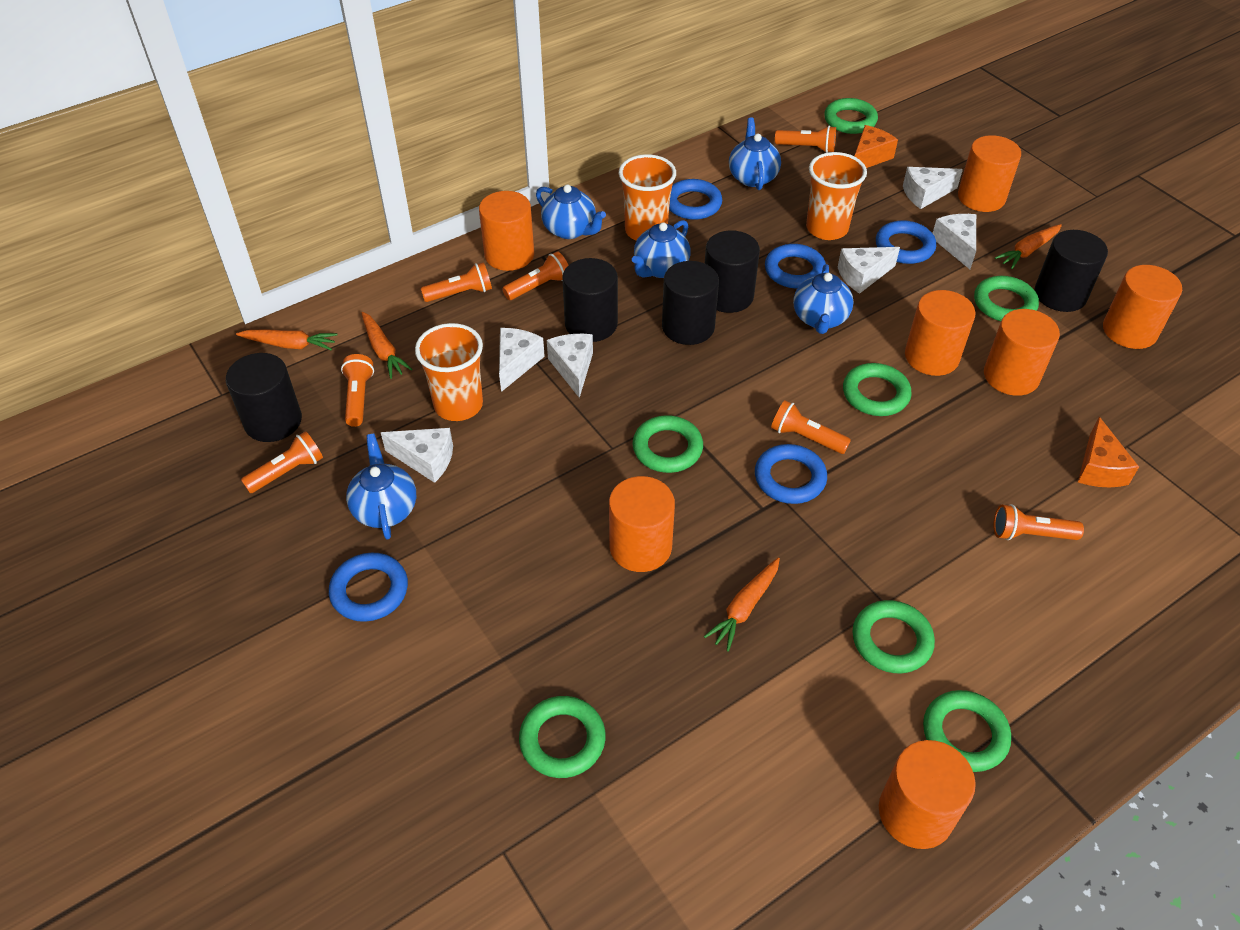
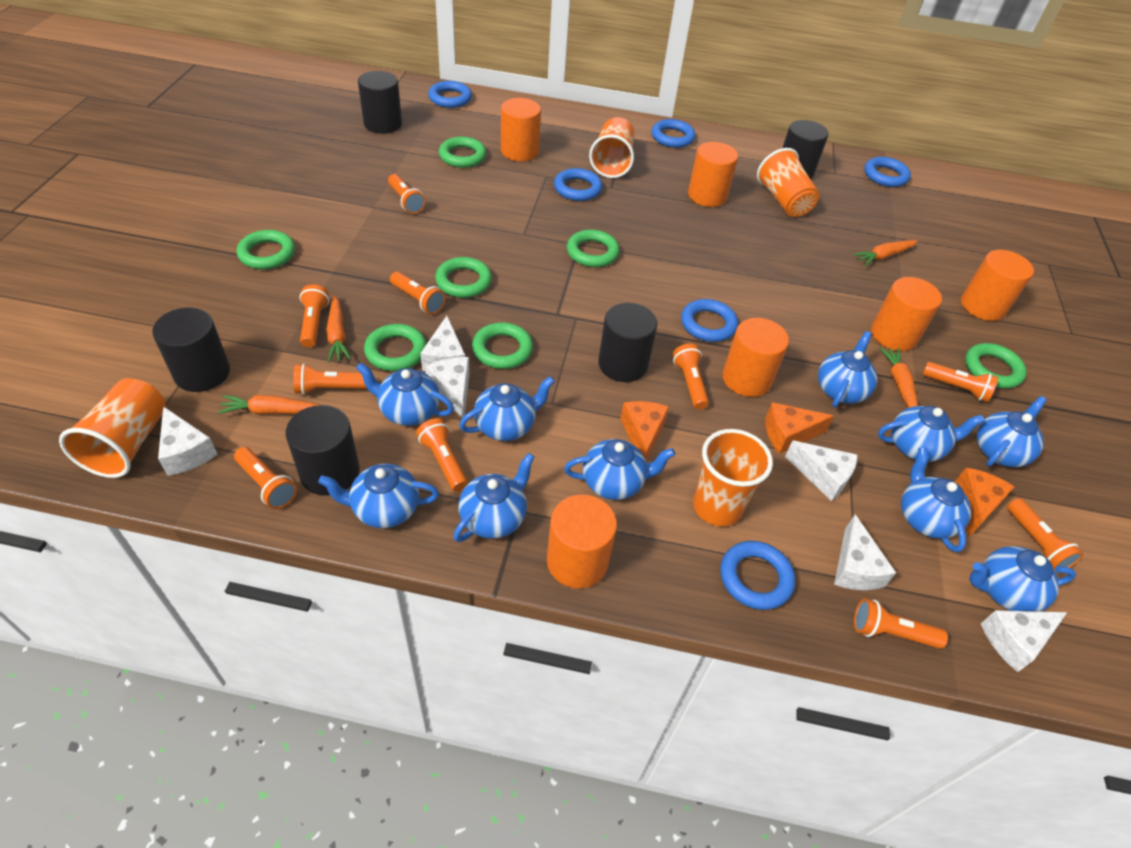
blue ring: 5 -> 6
blue teapot: 5 -> 10
orange cheese: 2 -> 3
orange cup: 3 -> 4
orange cylinder: 7 -> 6
orange flashlight: 7 -> 10

